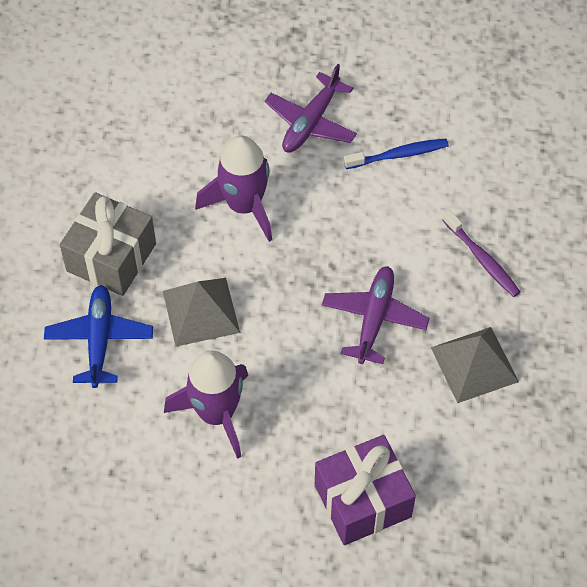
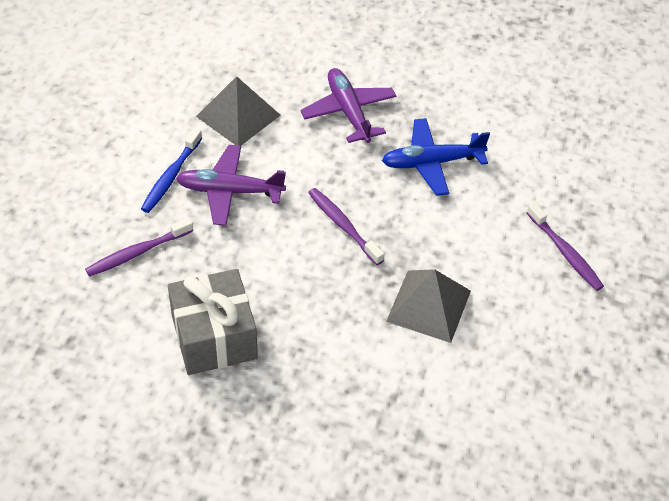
purple gift: 1 -> 0
purple rocket: 2 -> 0
purple toothbrush: 1 -> 3

